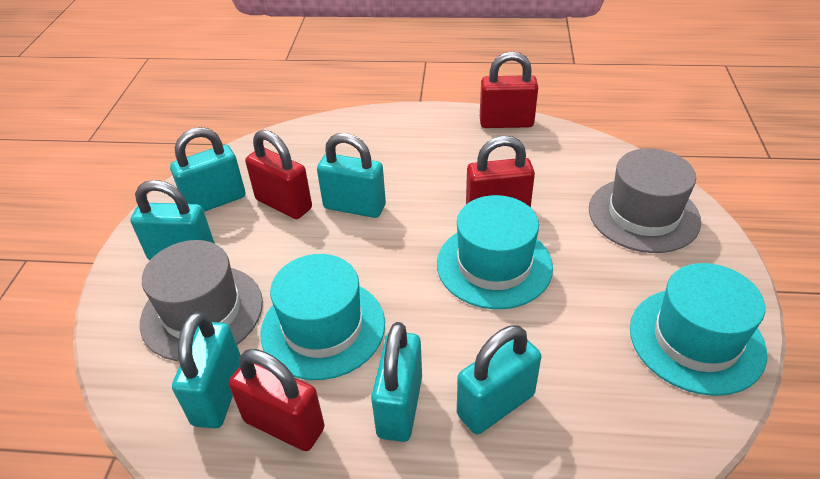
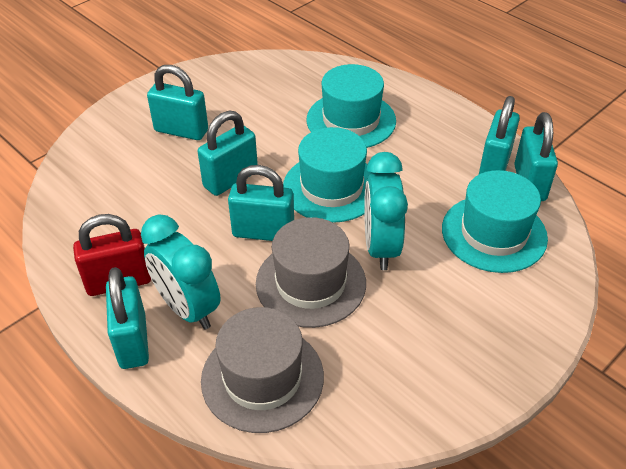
red padlock: 4 -> 1
turquoise clock: 0 -> 2

